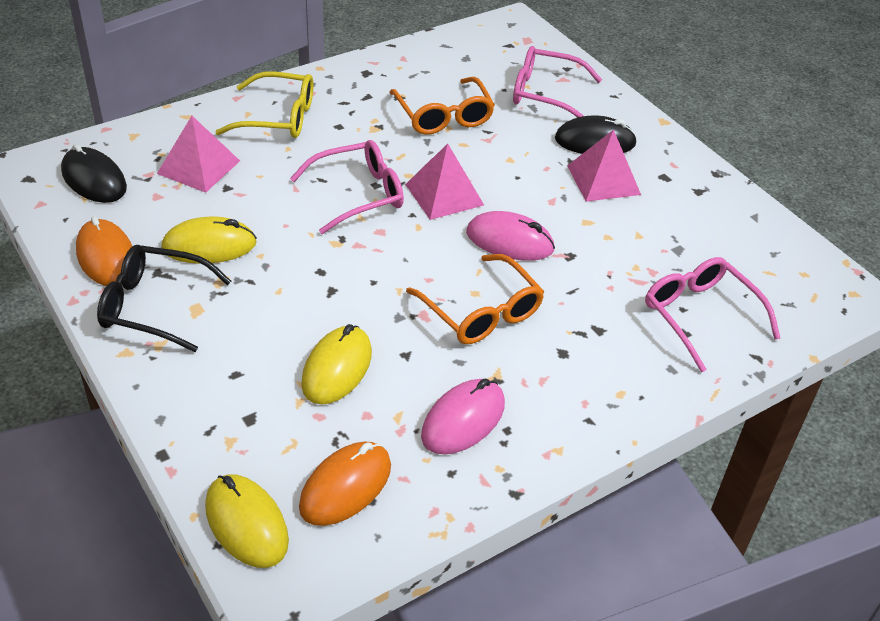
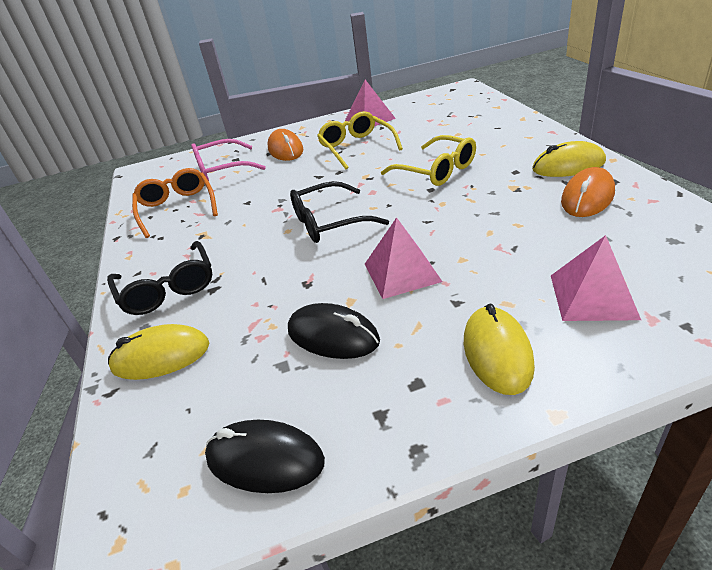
black glasses: 1 -> 2
orange glasses: 2 -> 1
pink glasses: 3 -> 1
pink mouse: 2 -> 0
yellow glasses: 1 -> 2

